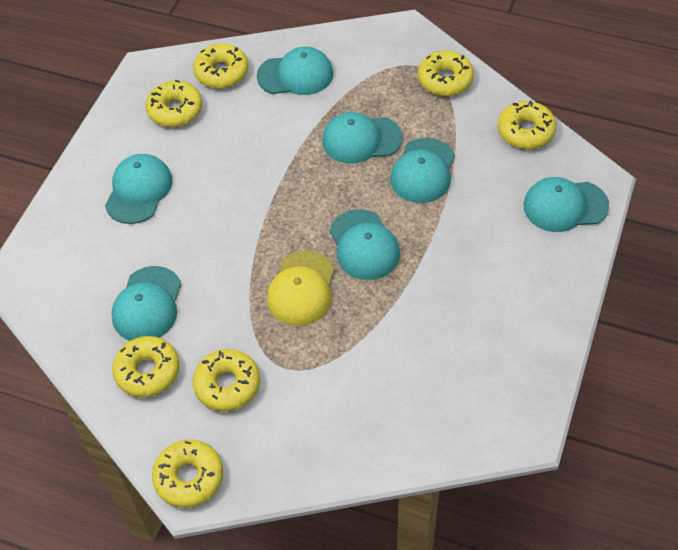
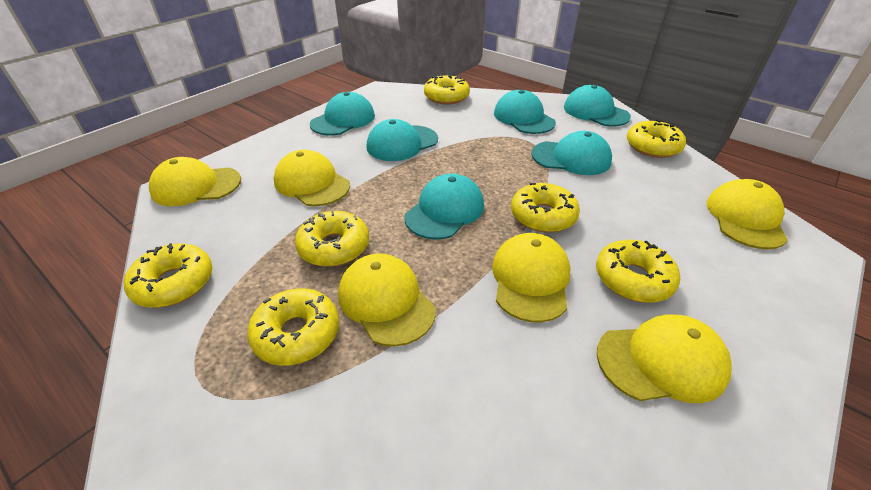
turquoise cap: 7 -> 6
yellow cap: 1 -> 6

